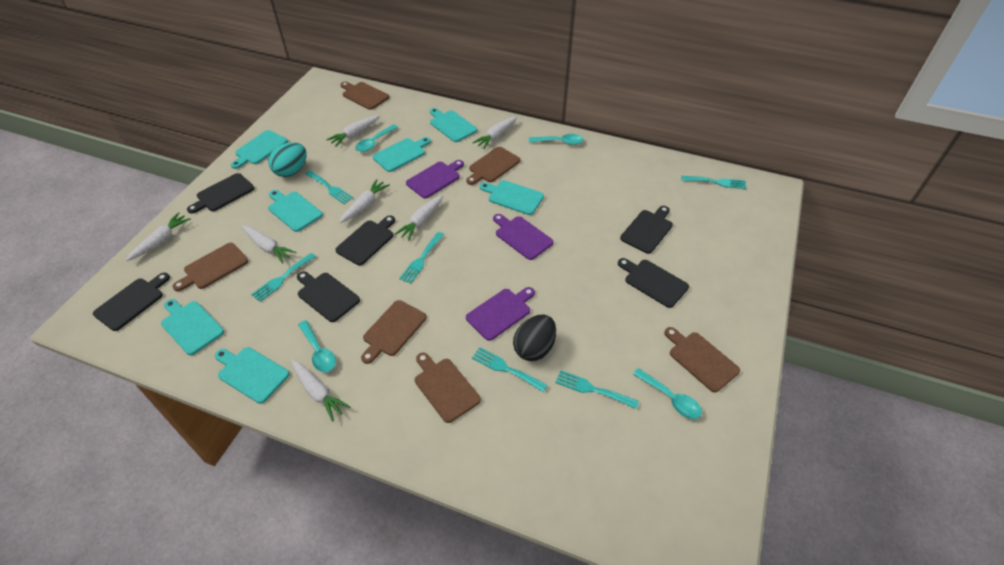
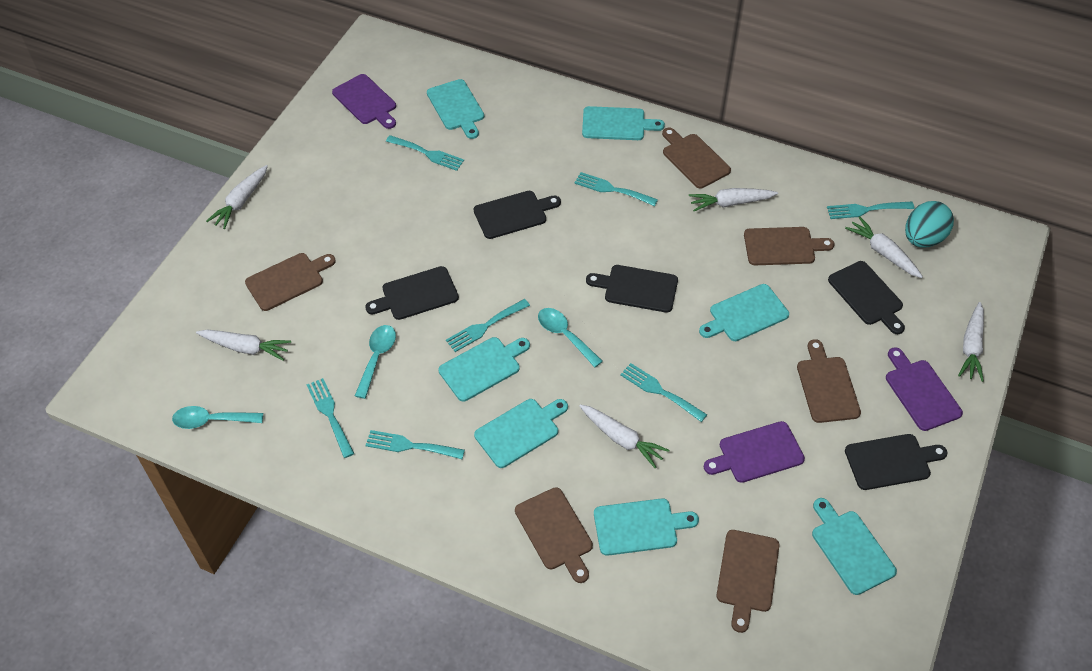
black cutting board: 6 -> 5
black egg: 1 -> 0
turquoise fork: 6 -> 7
turquoise spoon: 4 -> 3
white carrot: 7 -> 6

